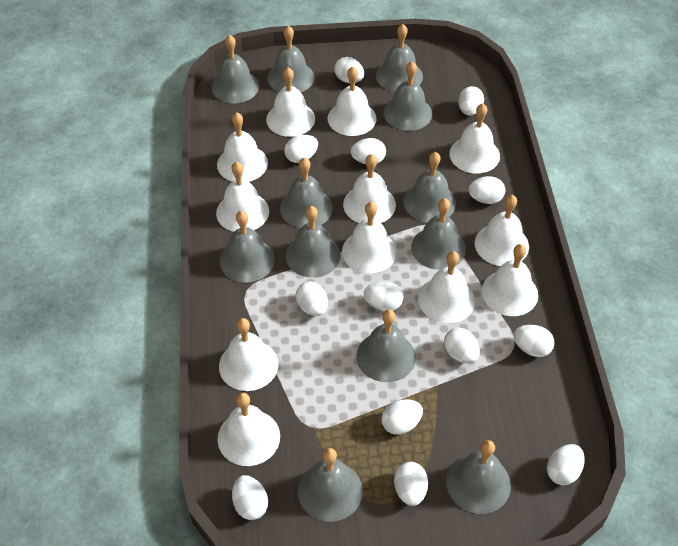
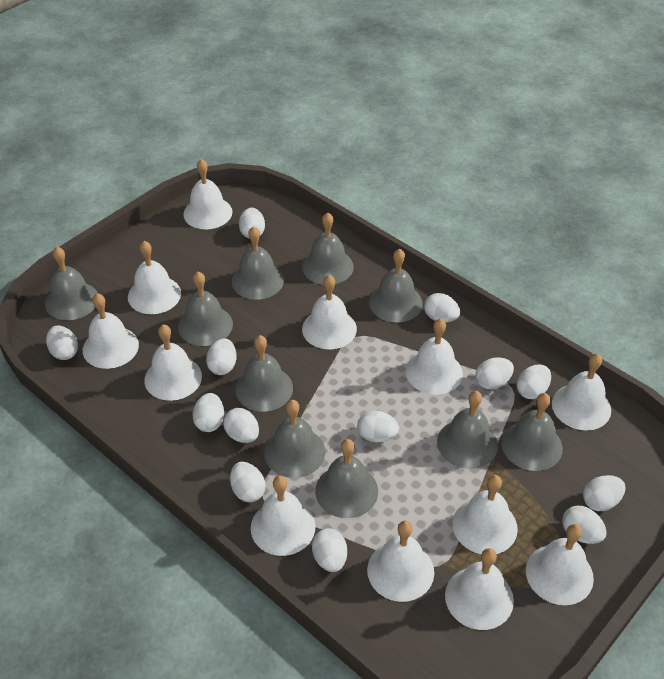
grey bell: 12 -> 10

